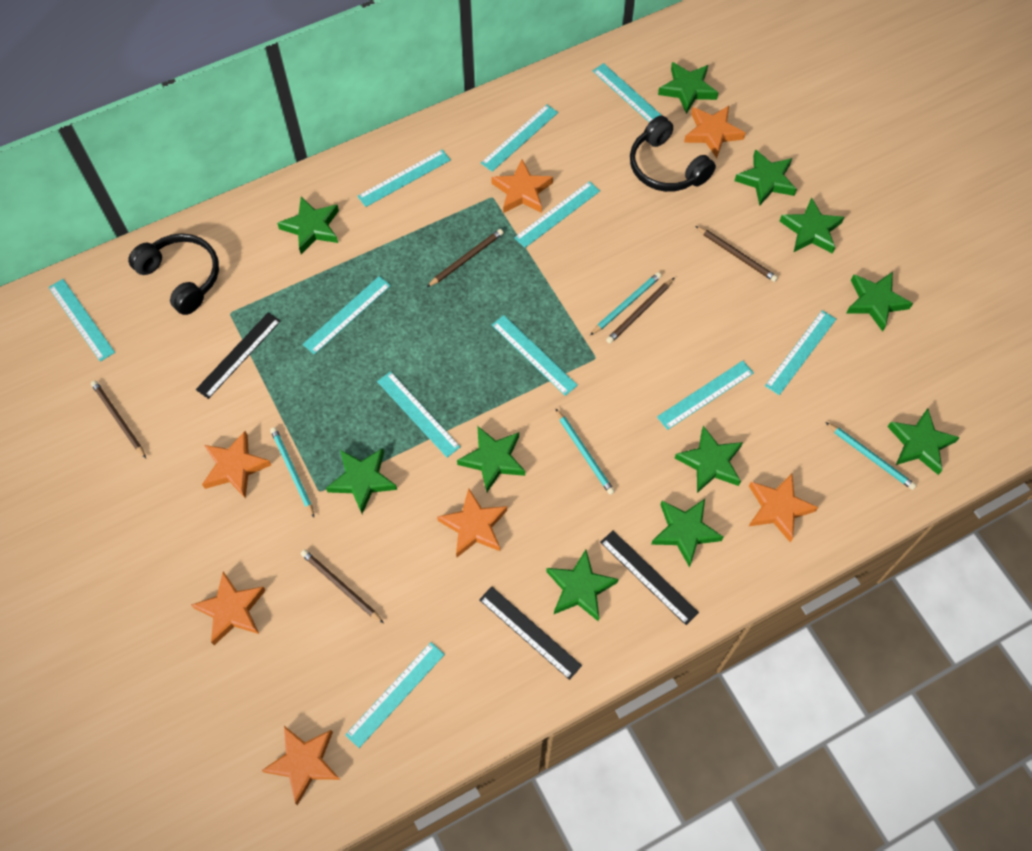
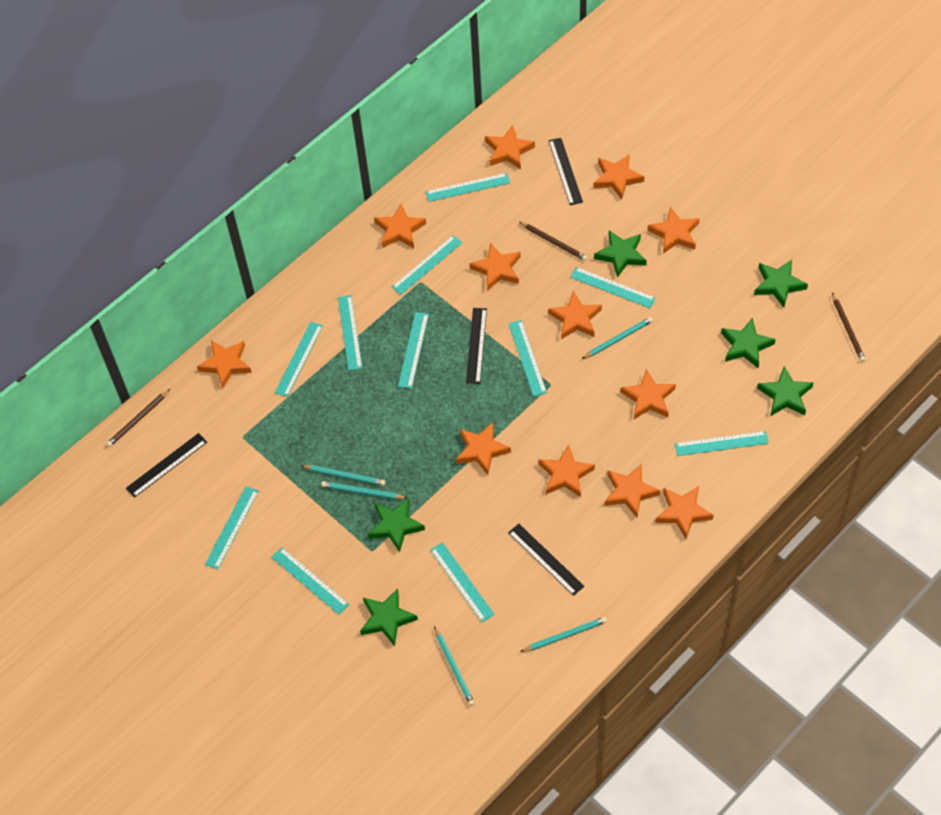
black headphones: 2 -> 0
black ruler: 3 -> 4
brown pencil: 5 -> 3
green star: 11 -> 6
orange star: 7 -> 12
turquoise pencil: 4 -> 5

